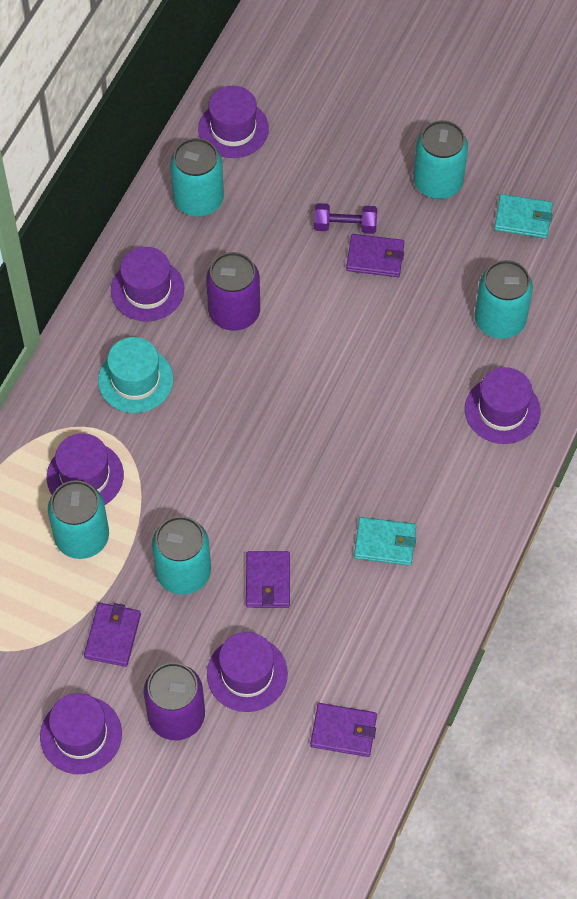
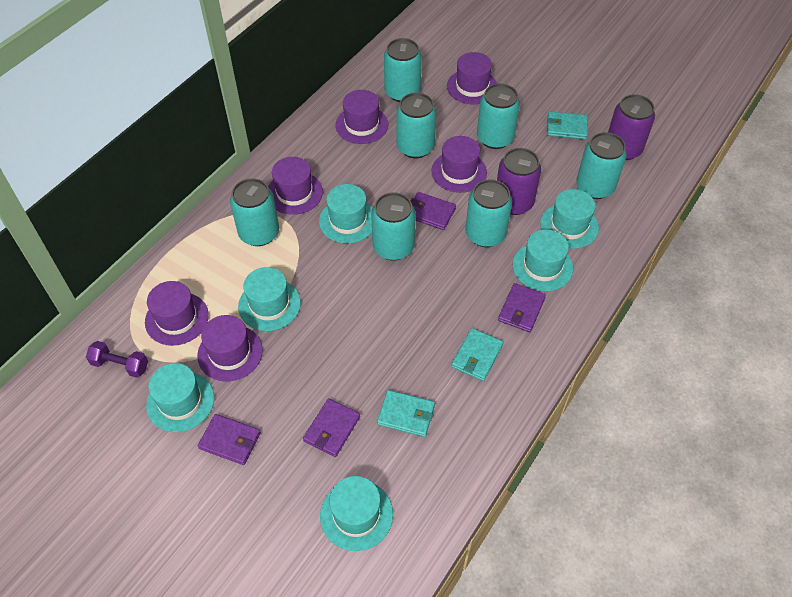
turquoise can: 5 -> 7
turquoise hat: 1 -> 6
turquoise wallet: 2 -> 3

